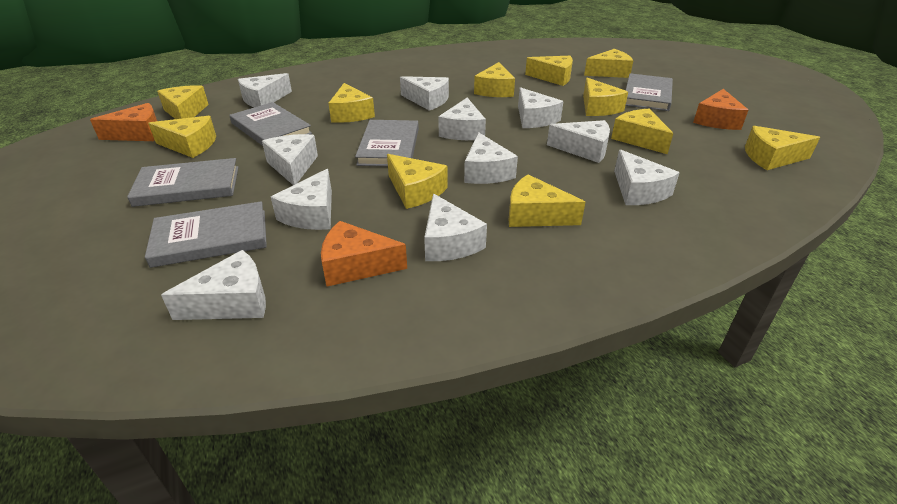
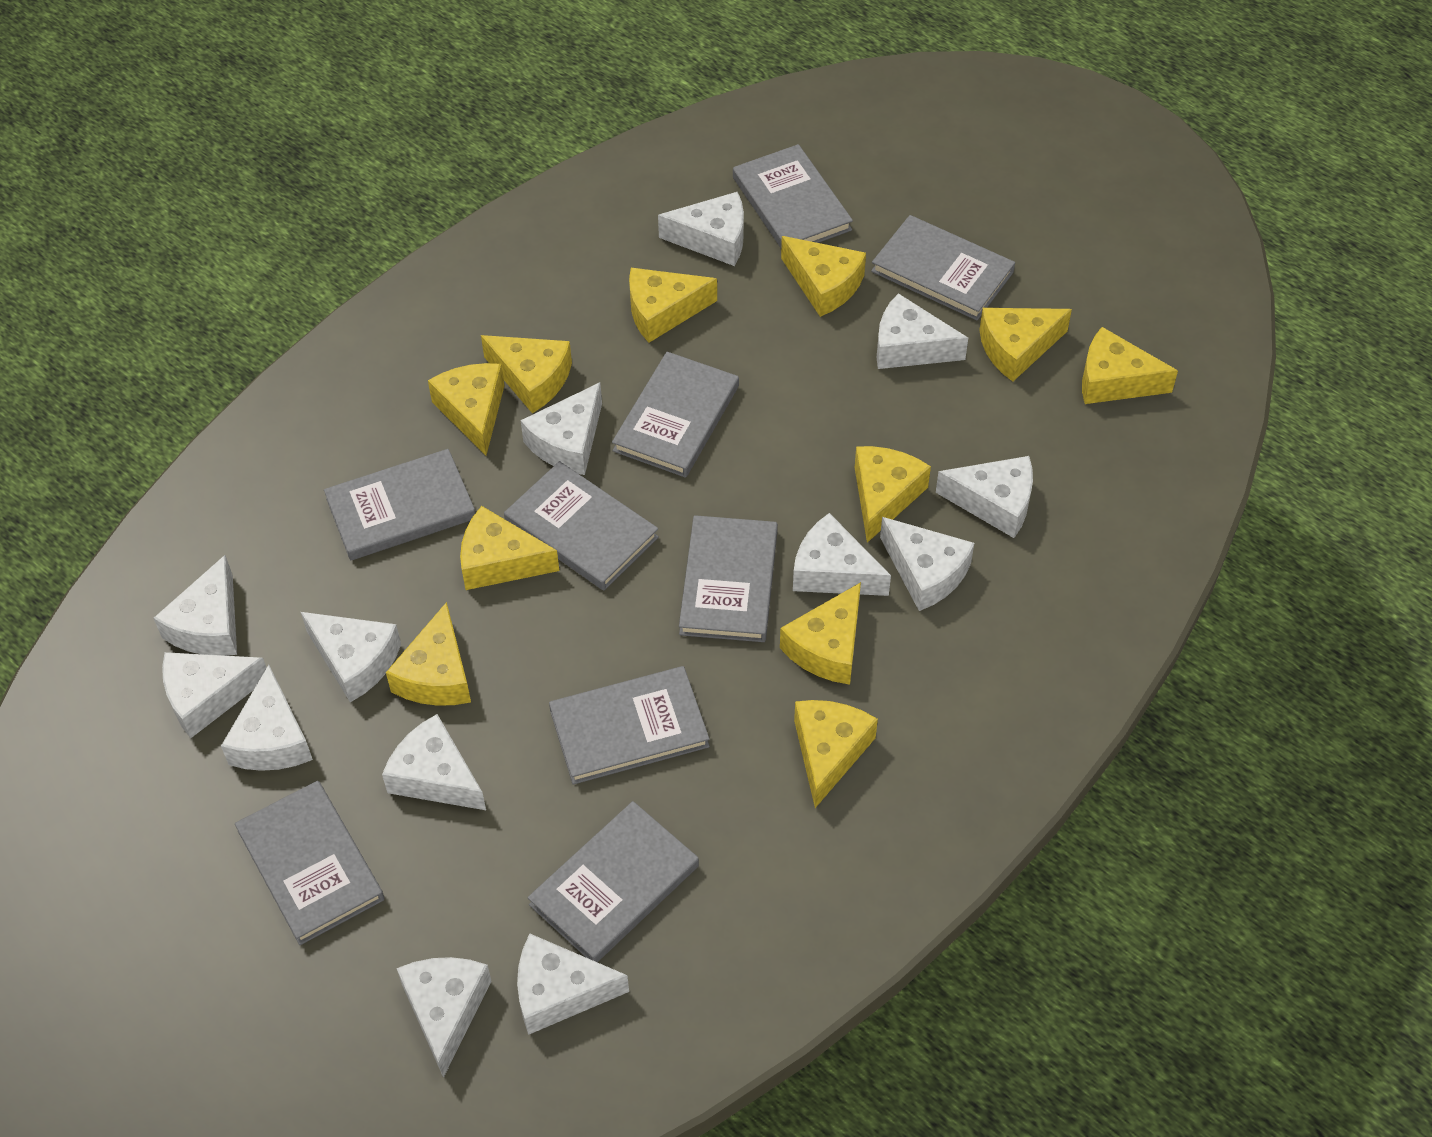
grey book: 5 -> 9
orange cheese: 3 -> 0
white cheese: 11 -> 13

